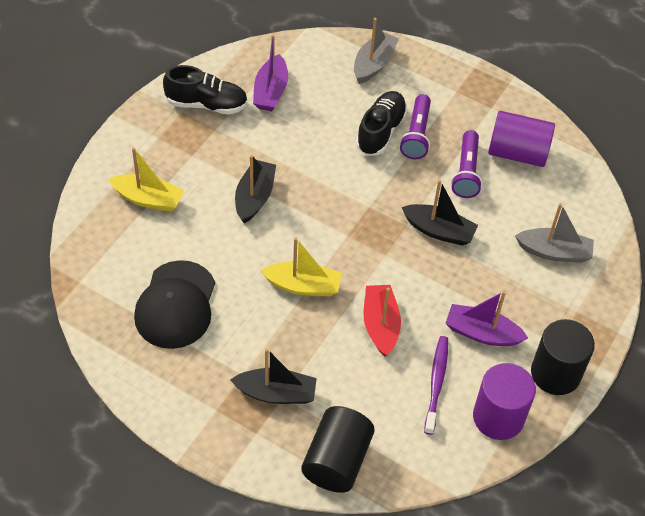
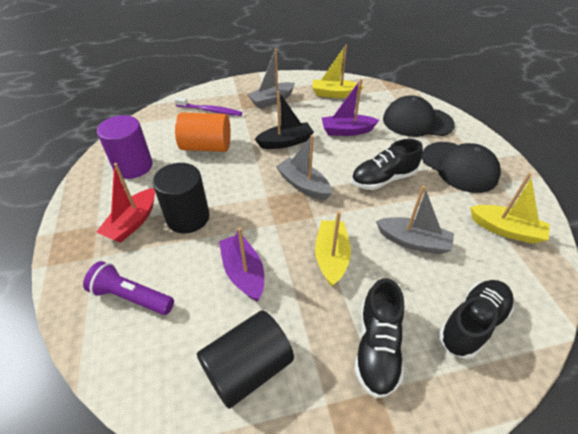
black boat: 3 -> 1
black cap: 1 -> 2
black shoe: 2 -> 3
grey boat: 2 -> 3
orange cylinder: 0 -> 1
purple cylinder: 2 -> 1
purple flashlight: 2 -> 1
yellow boat: 2 -> 3

